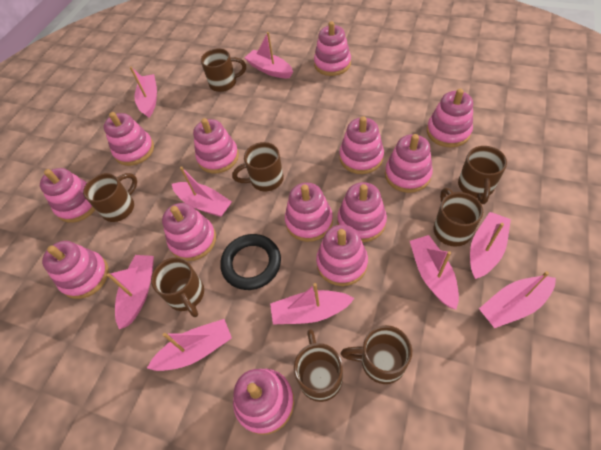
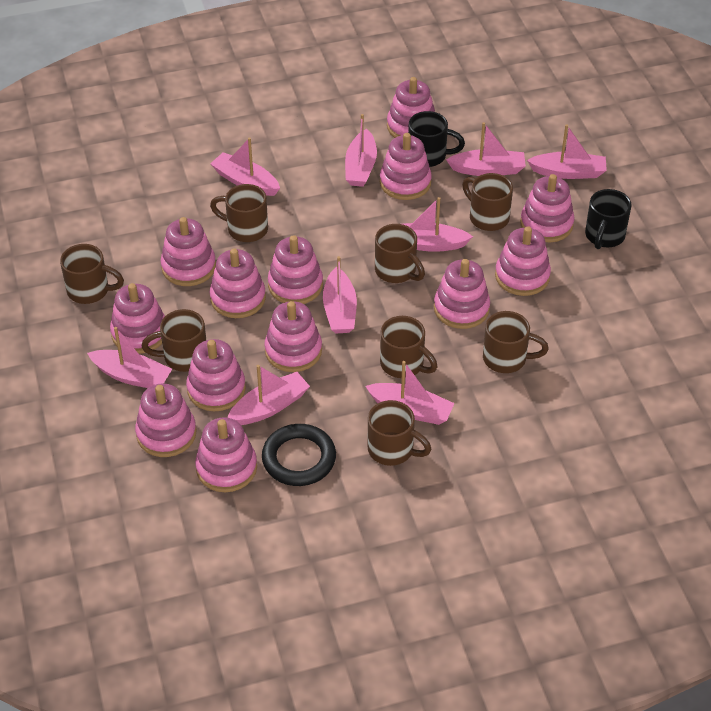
black mug: 0 -> 2

